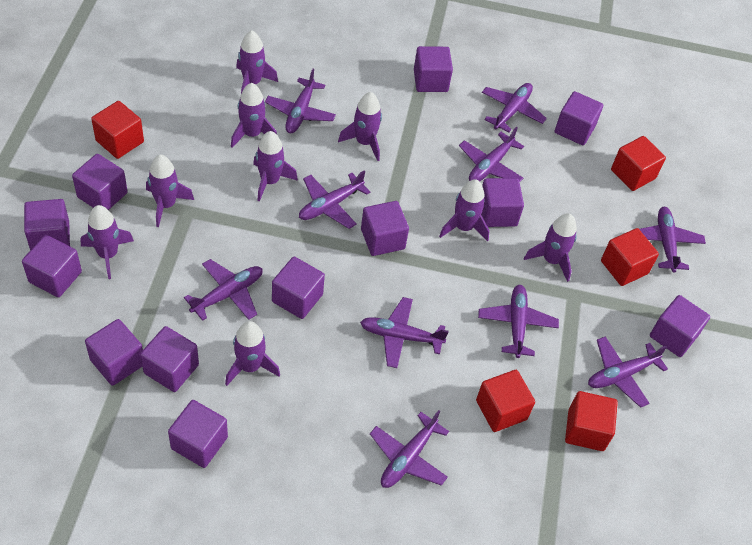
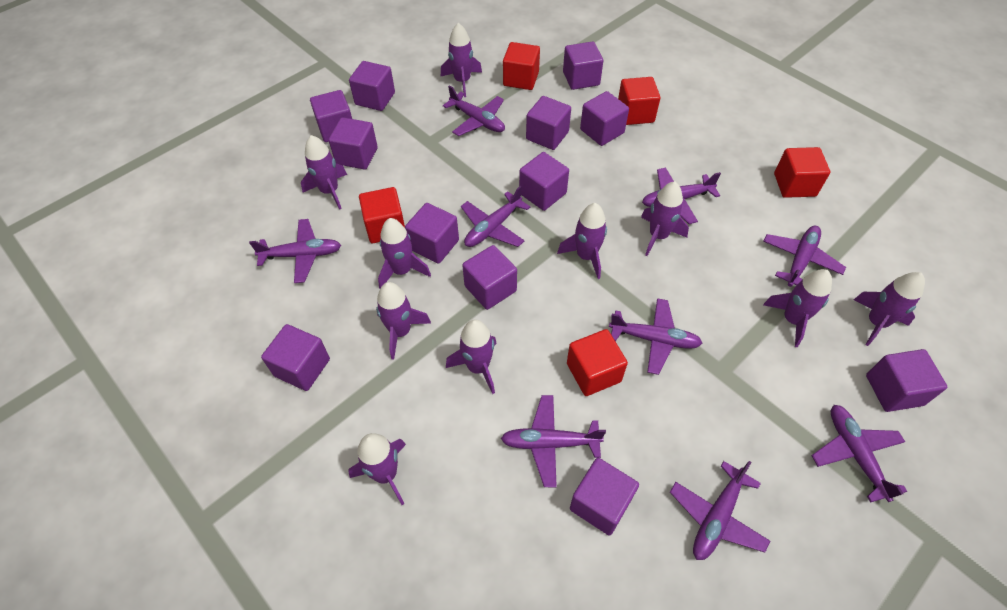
purple plane: 10 -> 9
purple rocket: 9 -> 10

